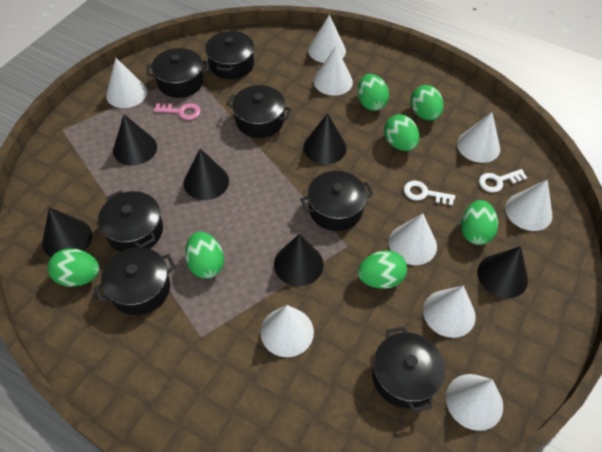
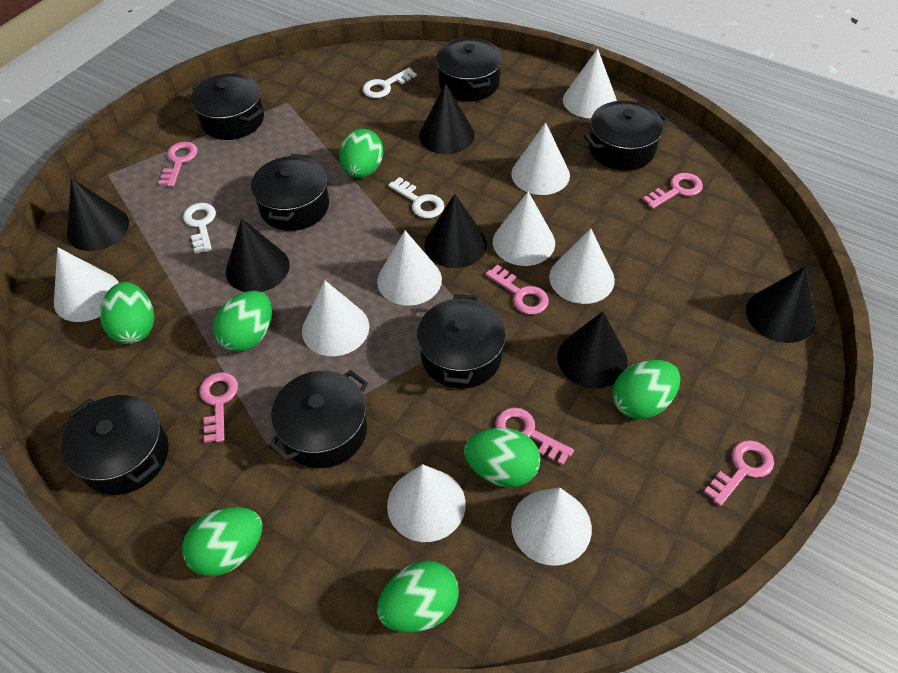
pink key: 1 -> 6
white key: 2 -> 3

